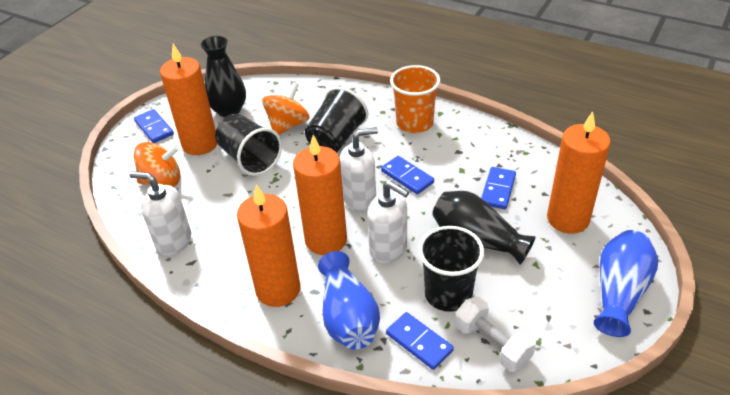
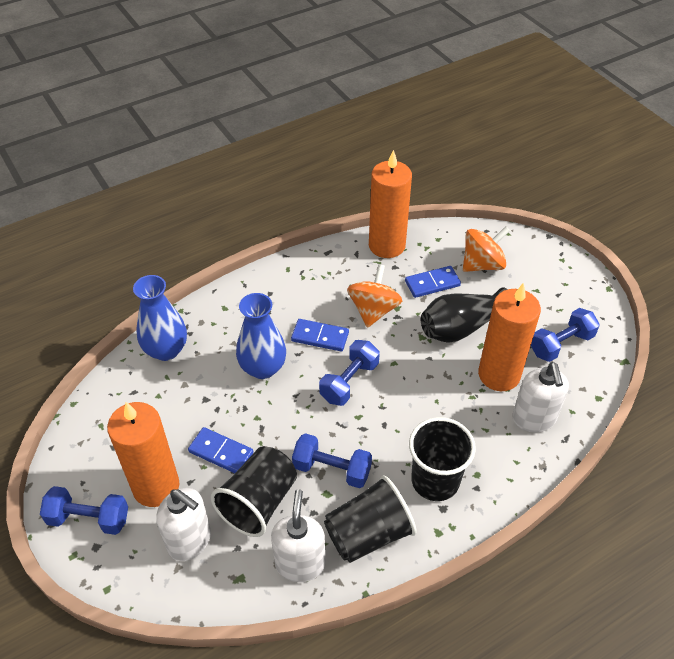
black vase: 2 -> 1
blue domino: 4 -> 3
blue dumbbell: 0 -> 4
orange candle: 4 -> 3
orange cup: 1 -> 0
white dumbbell: 1 -> 0

